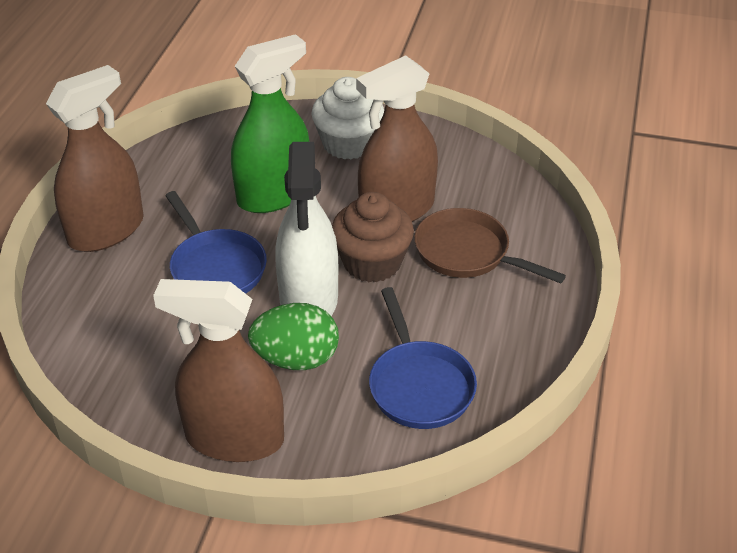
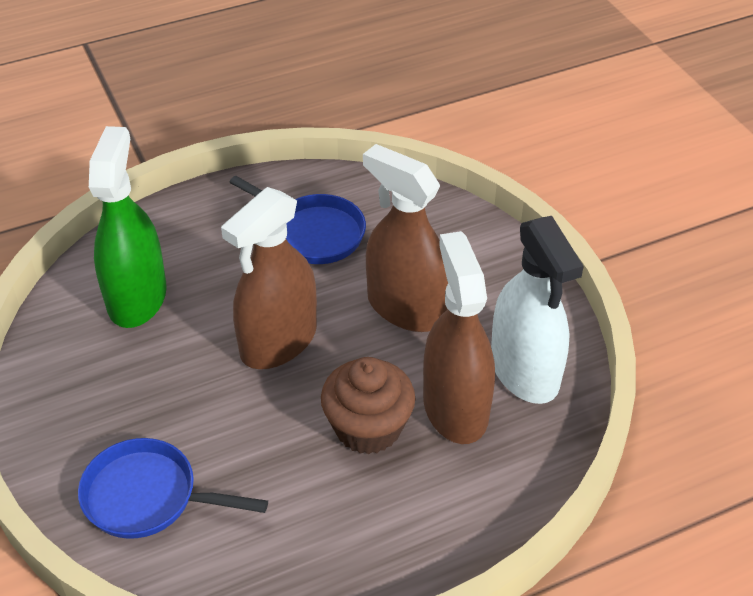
brown pan: 1 -> 0
green egg: 1 -> 0
white cupcake: 1 -> 0

